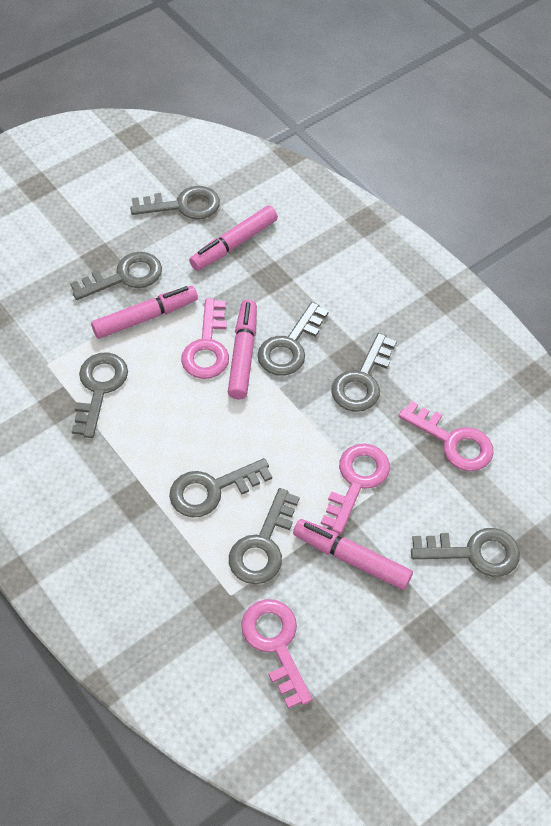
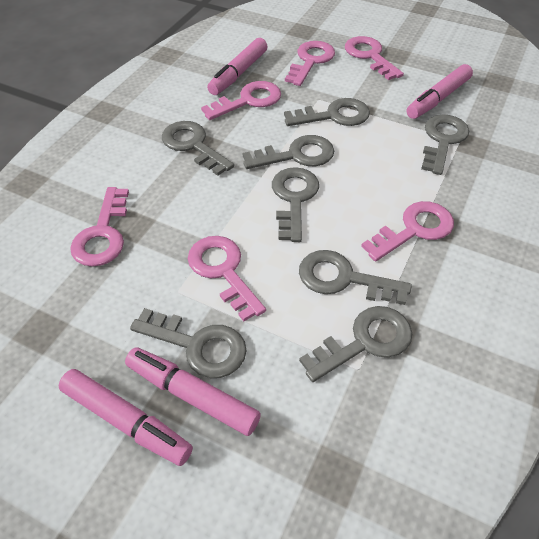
pink key: 4 -> 6

